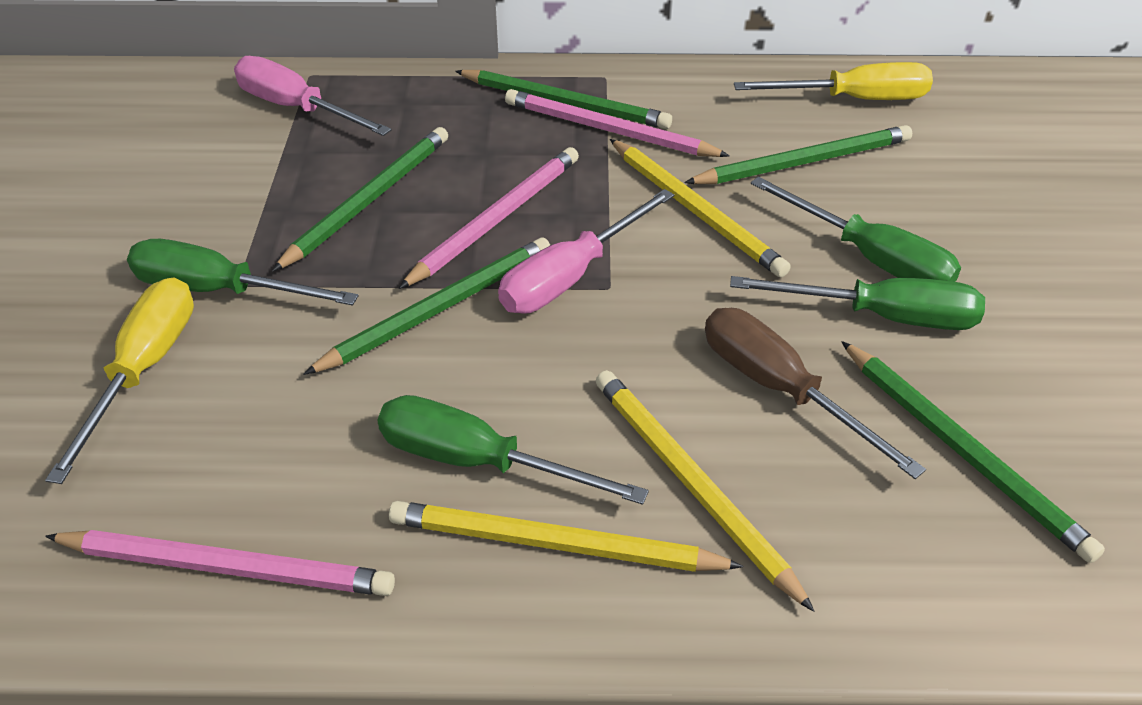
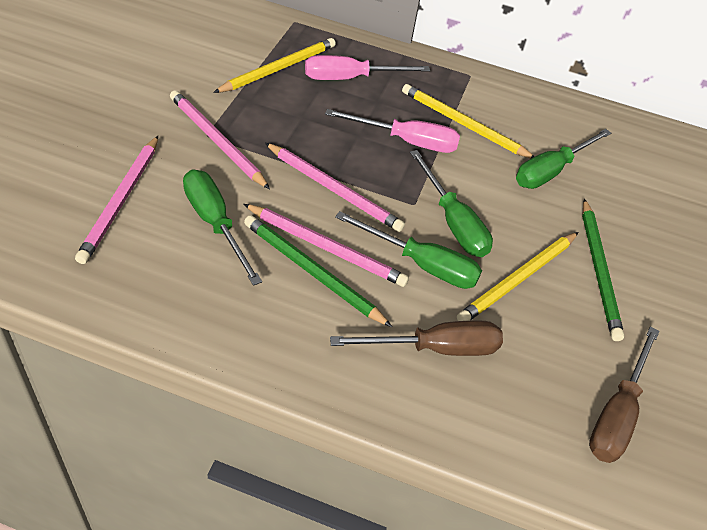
brown screwdriver: 1 -> 2
green pencil: 5 -> 2
pink pencil: 3 -> 4
yellow screwdriver: 2 -> 0

